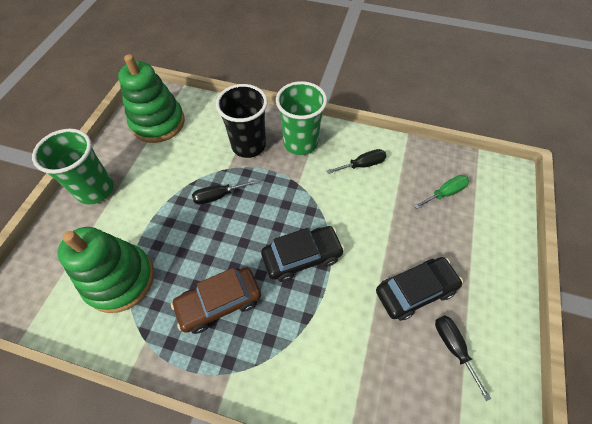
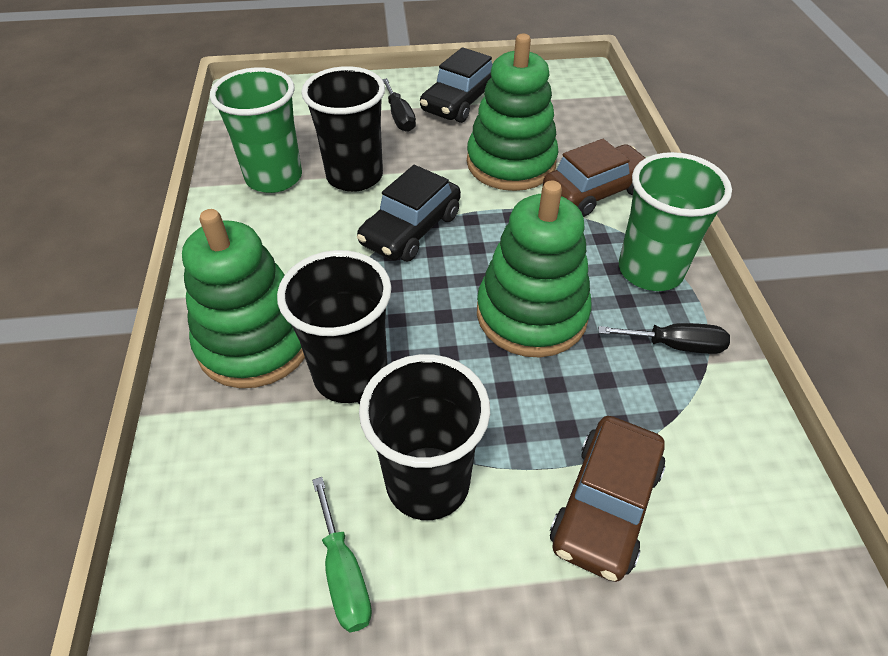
black cup: 1 -> 3
black screwdriver: 3 -> 2
brown car: 1 -> 2
green stacking toy: 2 -> 3

